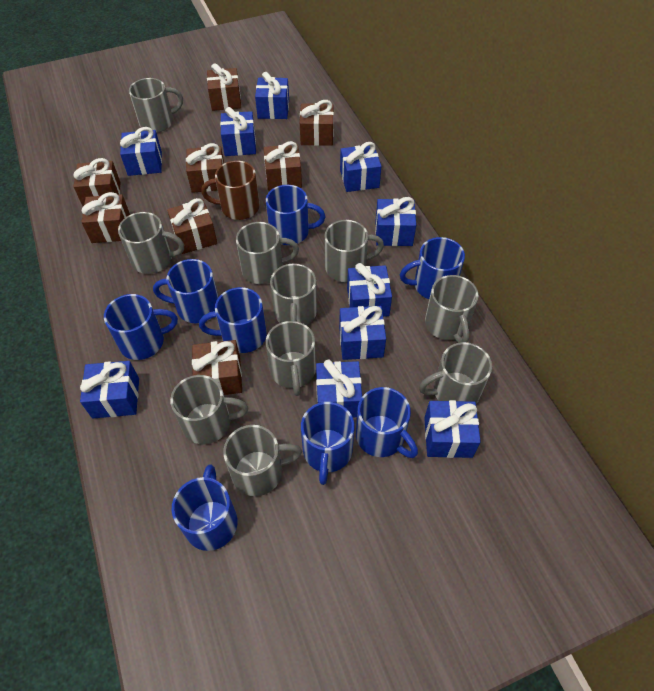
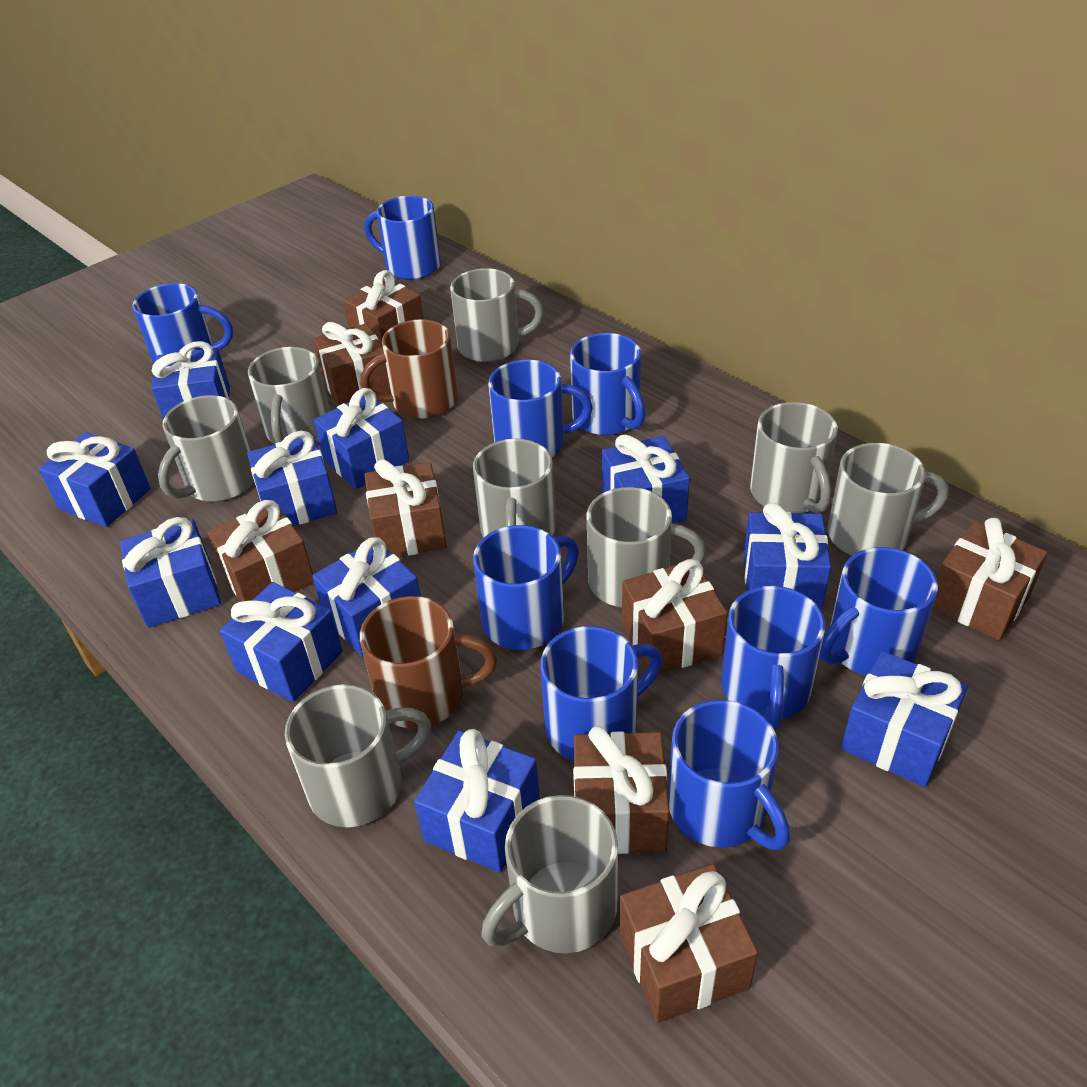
blue gift: 10 -> 11
blue mug: 8 -> 9
brown mug: 1 -> 2
grey mug: 10 -> 9

